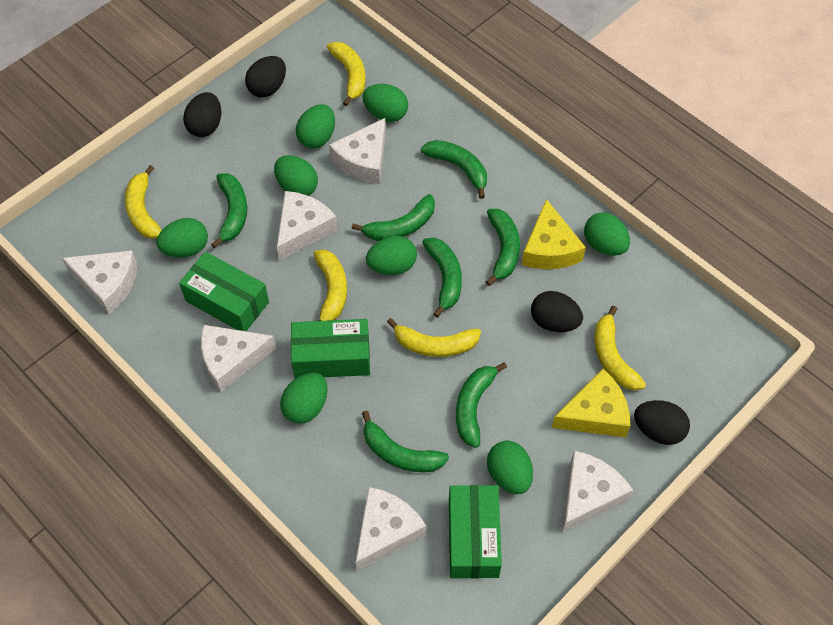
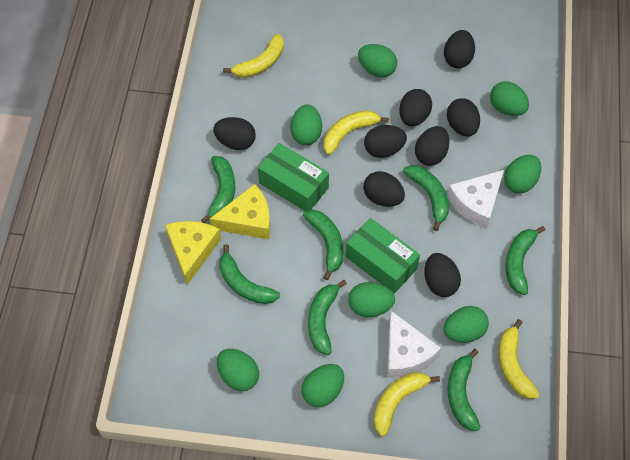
black egg: 4 -> 8
green box: 3 -> 2
white cheese: 6 -> 2
yellow banana: 5 -> 4

